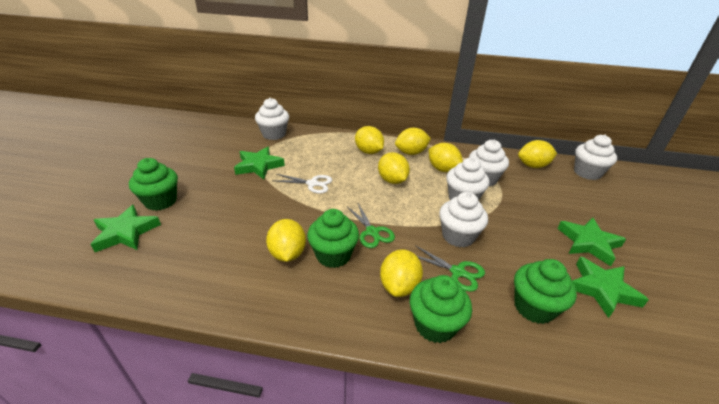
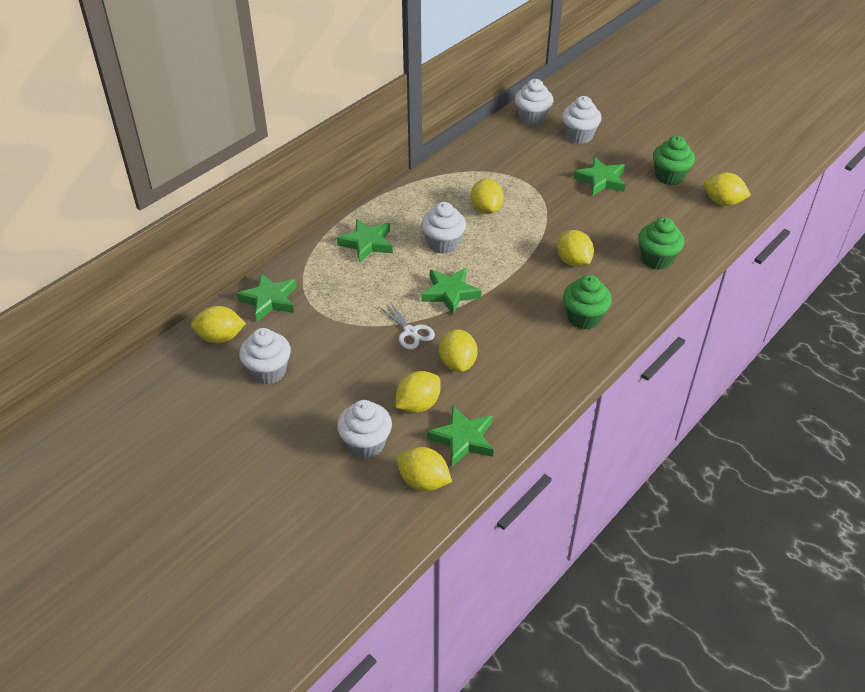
green cupcake: 4 -> 3
green scissors: 2 -> 0
green star: 4 -> 5

